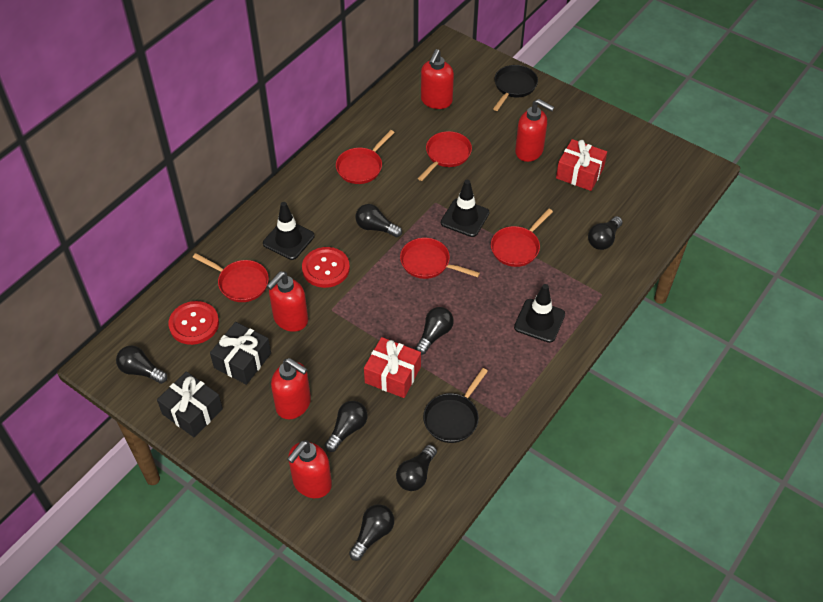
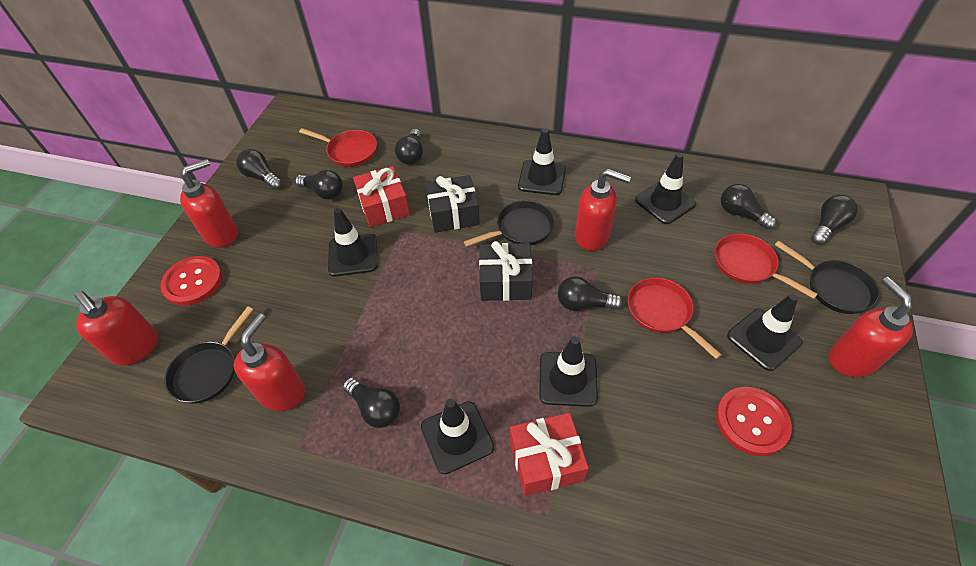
black pan: 2 -> 3
black traffic cone: 3 -> 6
red pan: 5 -> 3

